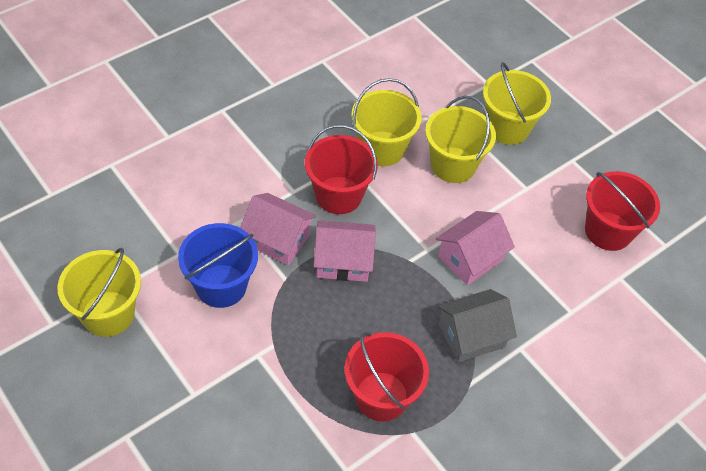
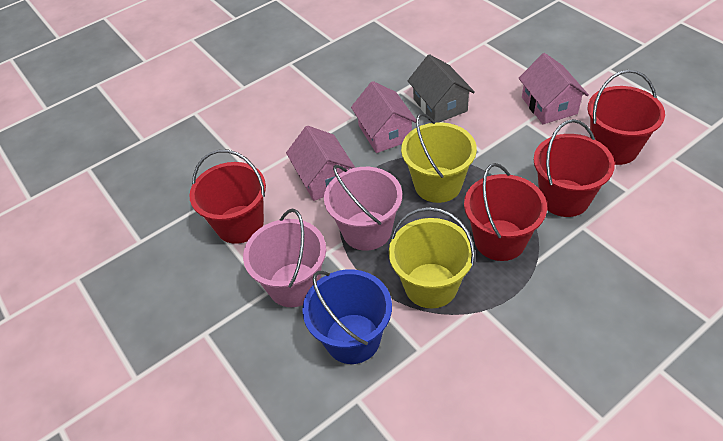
pink bucket: 0 -> 2
red bucket: 3 -> 4
yellow bucket: 4 -> 2

